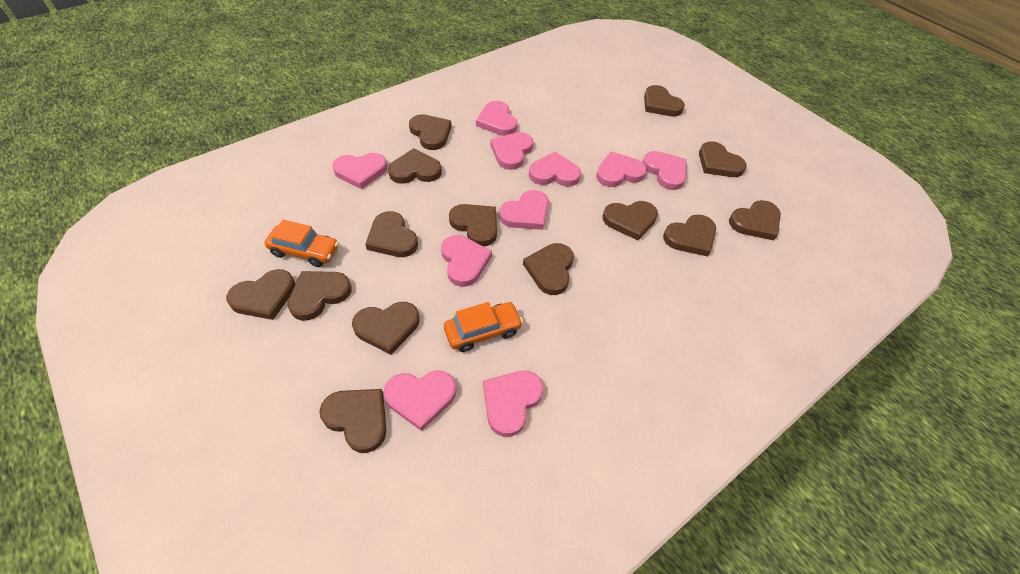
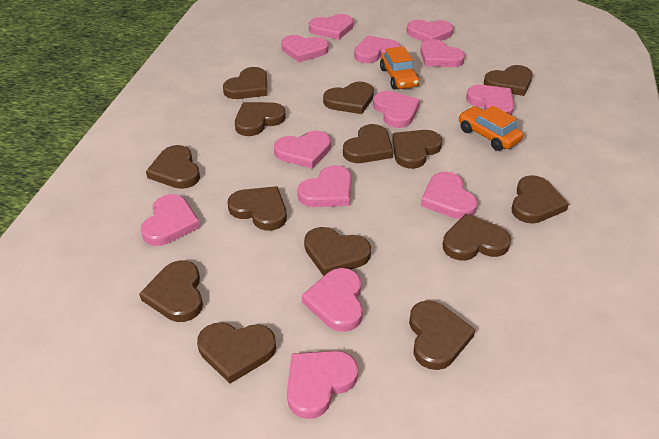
pink heart: 10 -> 13

